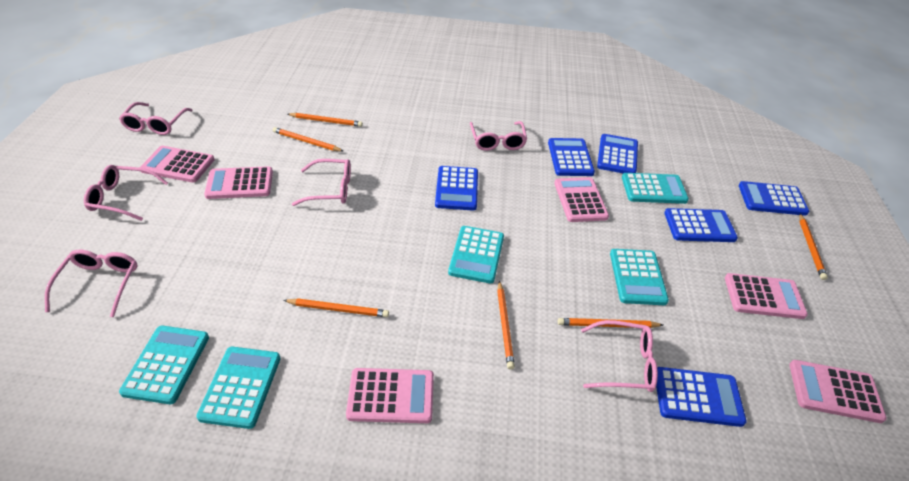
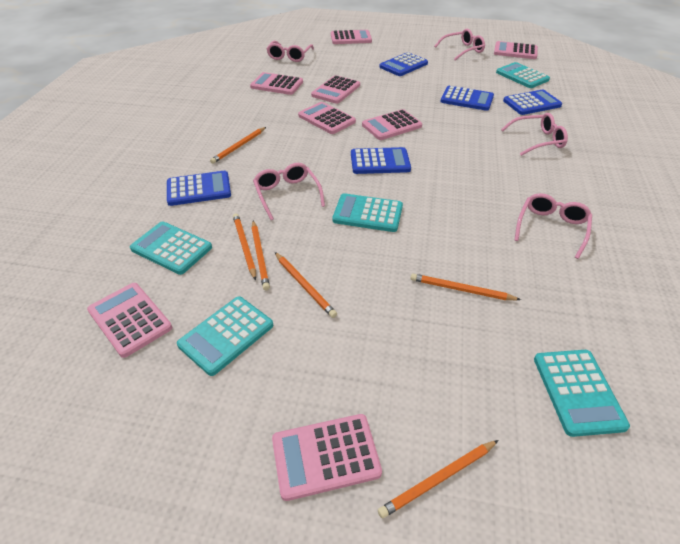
blue calculator: 6 -> 5
pink calculator: 6 -> 8
pink glasses: 6 -> 5

